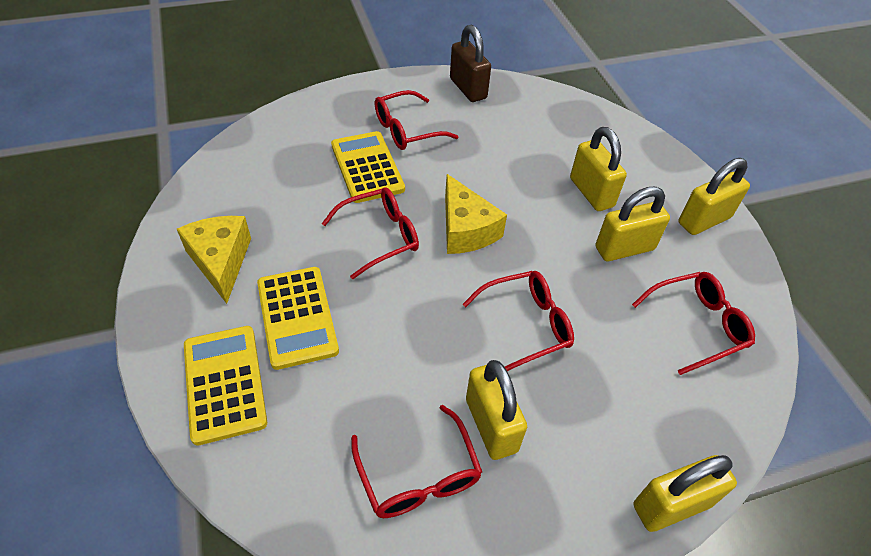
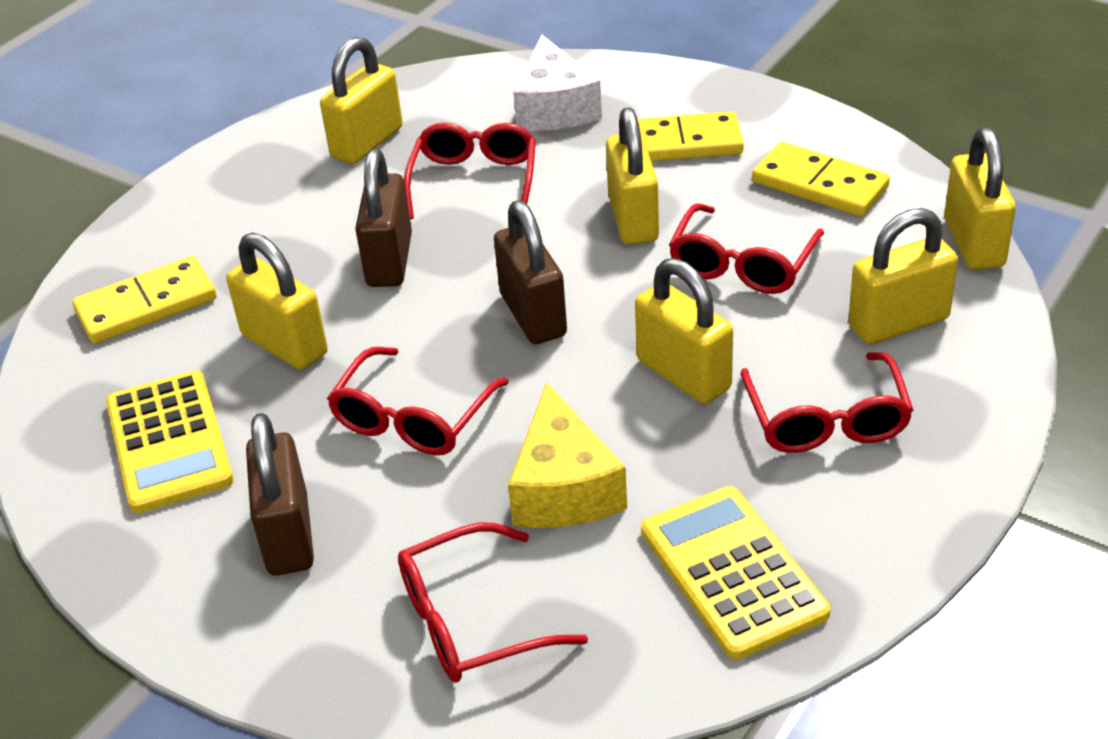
brown padlock: 1 -> 3
white cheese: 0 -> 1
yellow calculator: 3 -> 2
yellow cheese: 2 -> 1
yellow domino: 0 -> 3
yellow padlock: 5 -> 6

